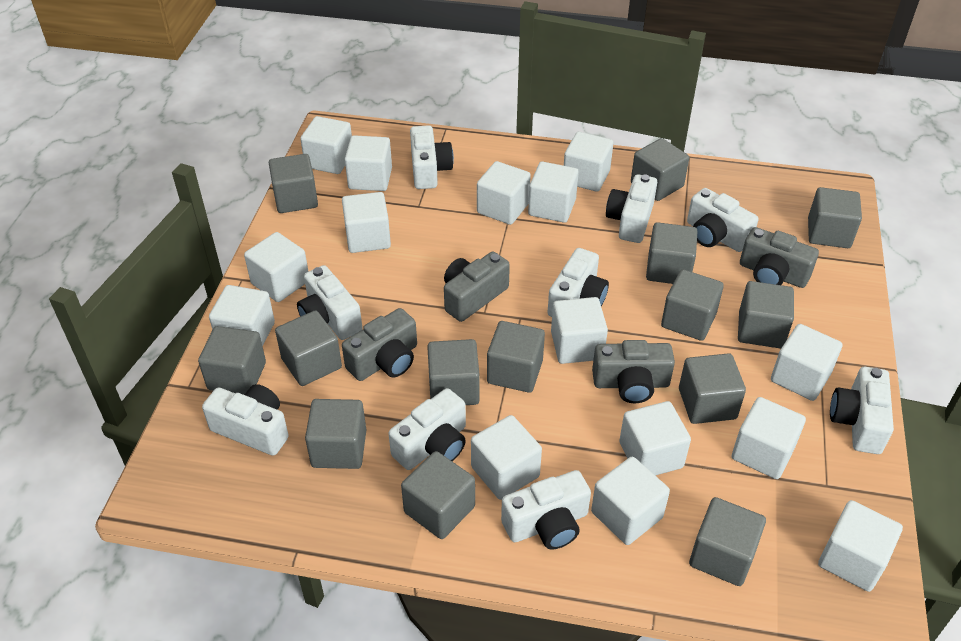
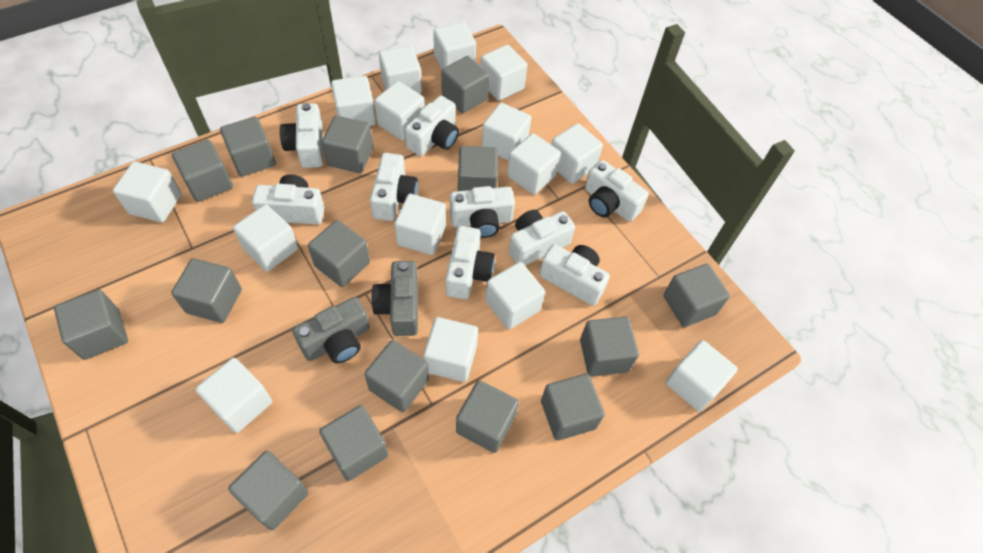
grey camera: 4 -> 2
grey cube: 14 -> 15

